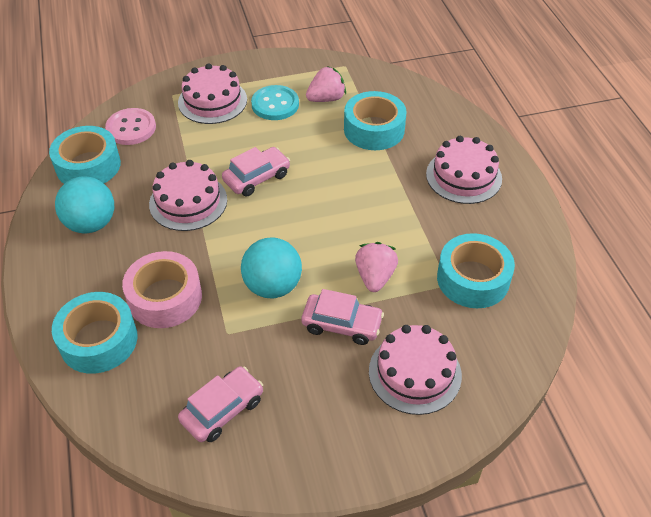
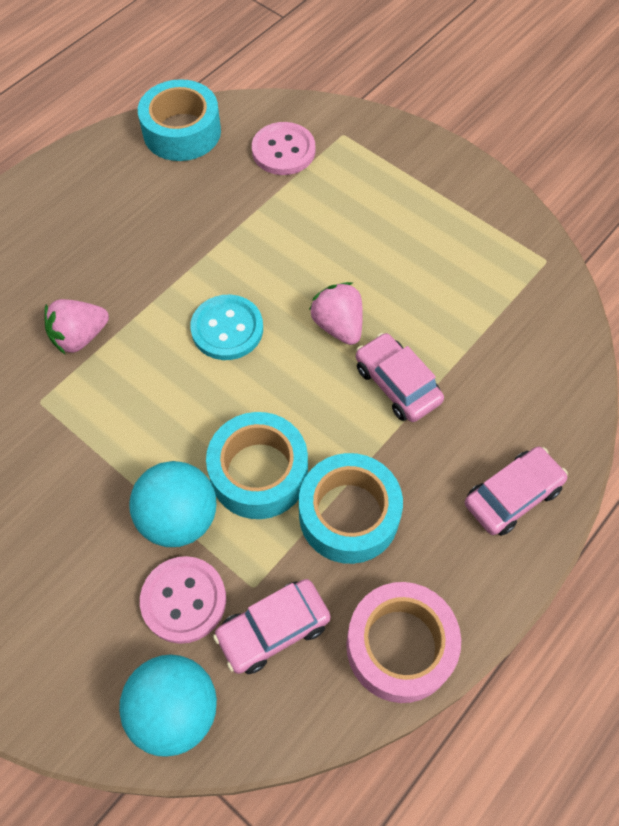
pink button: 1 -> 2
pink cake: 4 -> 0
turquoise tape: 4 -> 3

